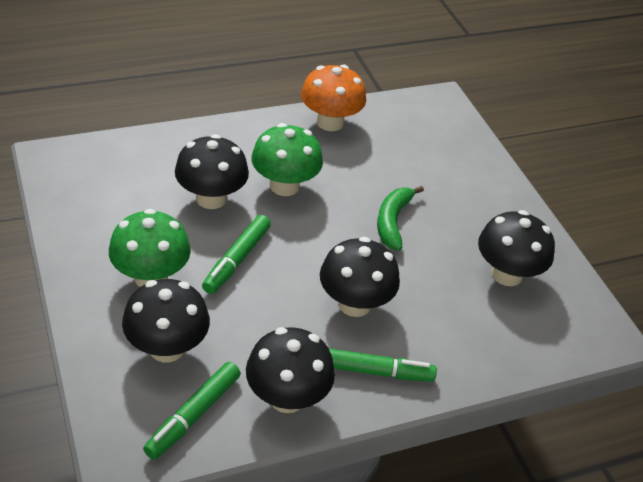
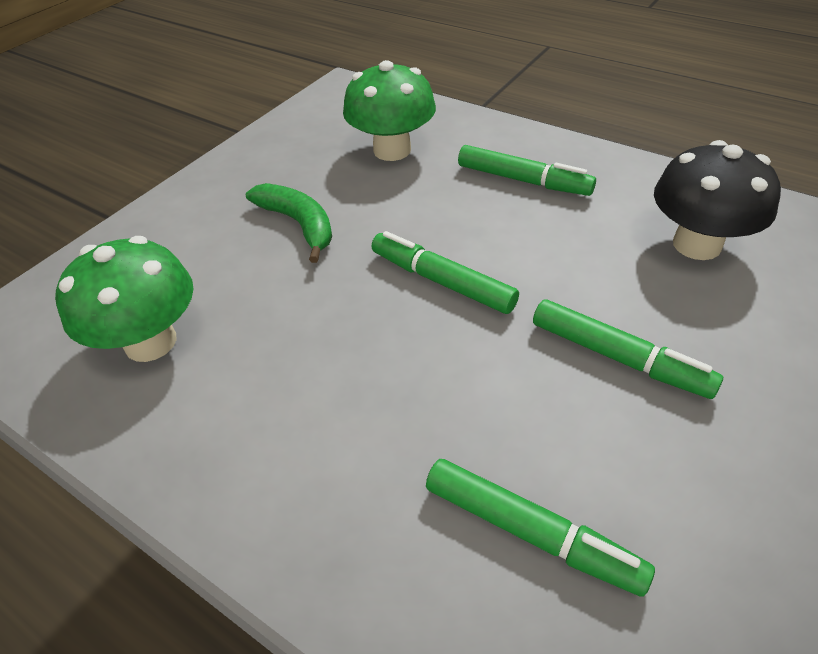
black mushroom: 5 -> 1
green marker: 3 -> 4
orange mushroom: 1 -> 0

